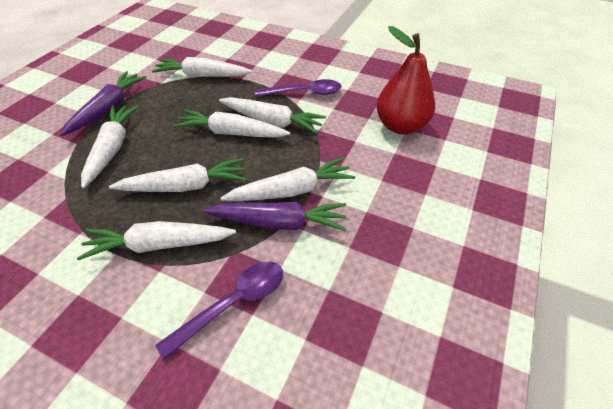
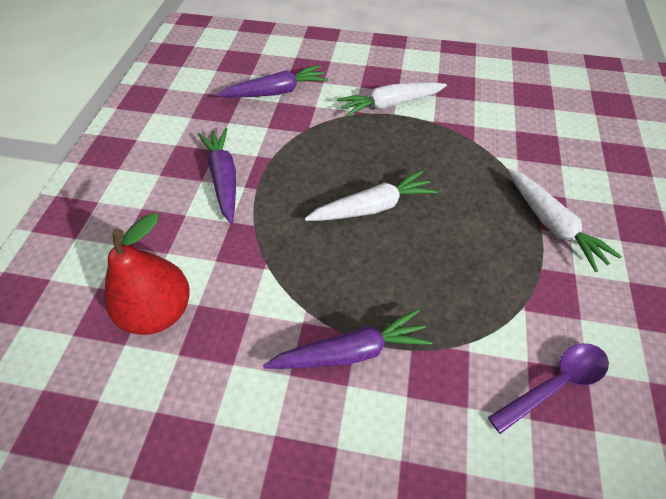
purple carrot: 2 -> 3
purple spoon: 2 -> 1
white carrot: 7 -> 3

